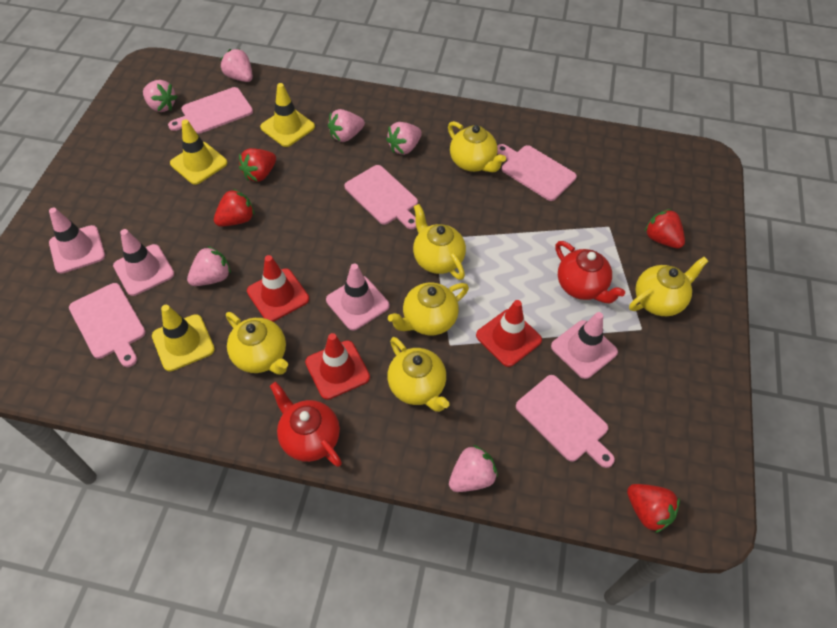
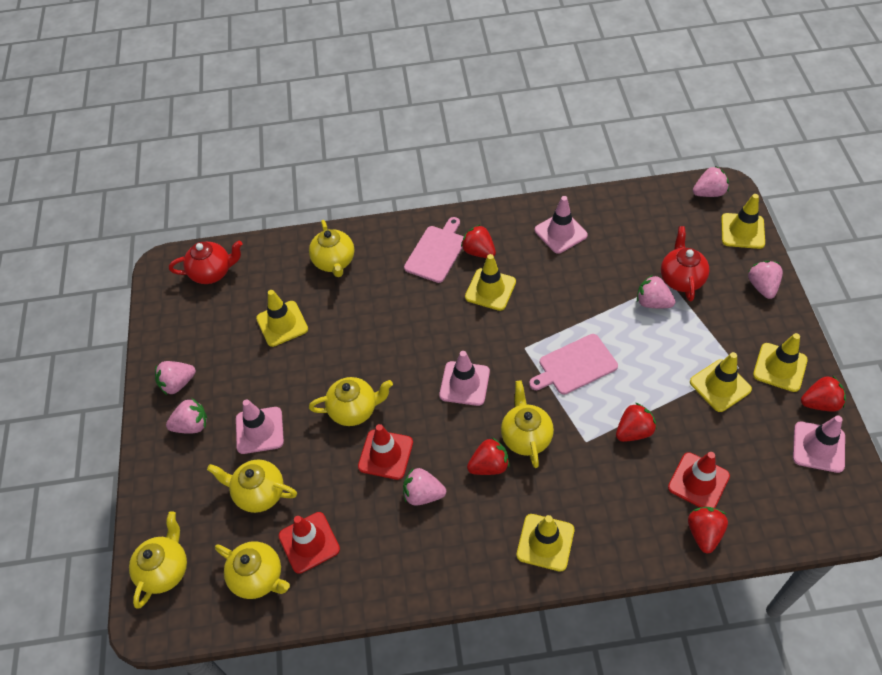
pink cutting board: 5 -> 2
red strawberry: 4 -> 5
yellow traffic cone: 3 -> 6

